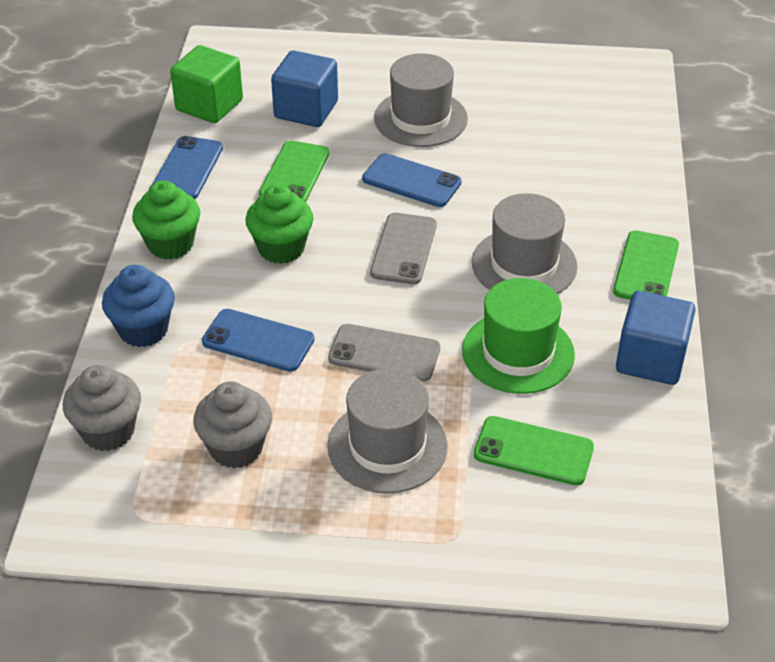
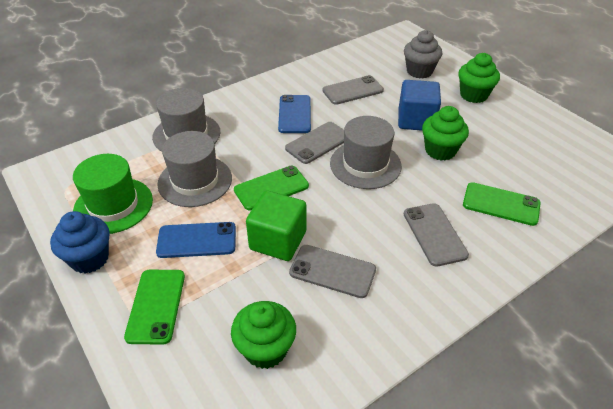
blue cube: 2 -> 1
blue phone: 3 -> 2
green cupcake: 2 -> 3
grey cupcake: 2 -> 1
grey phone: 2 -> 4

